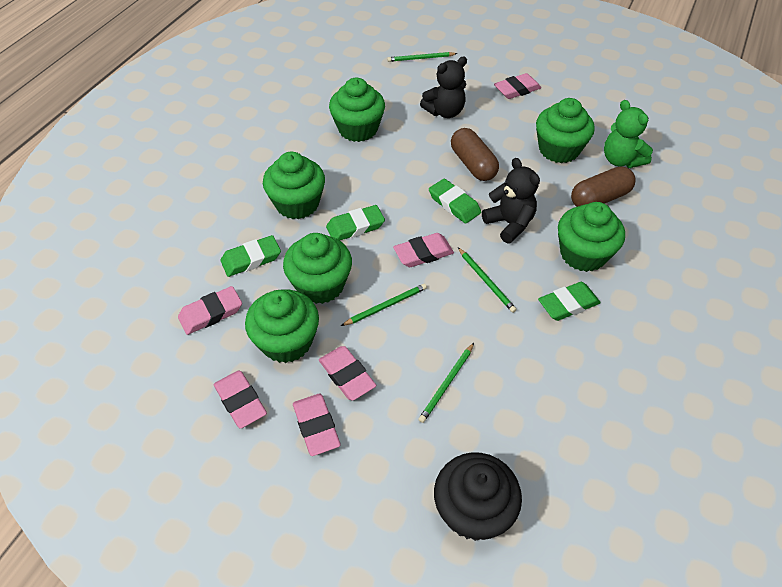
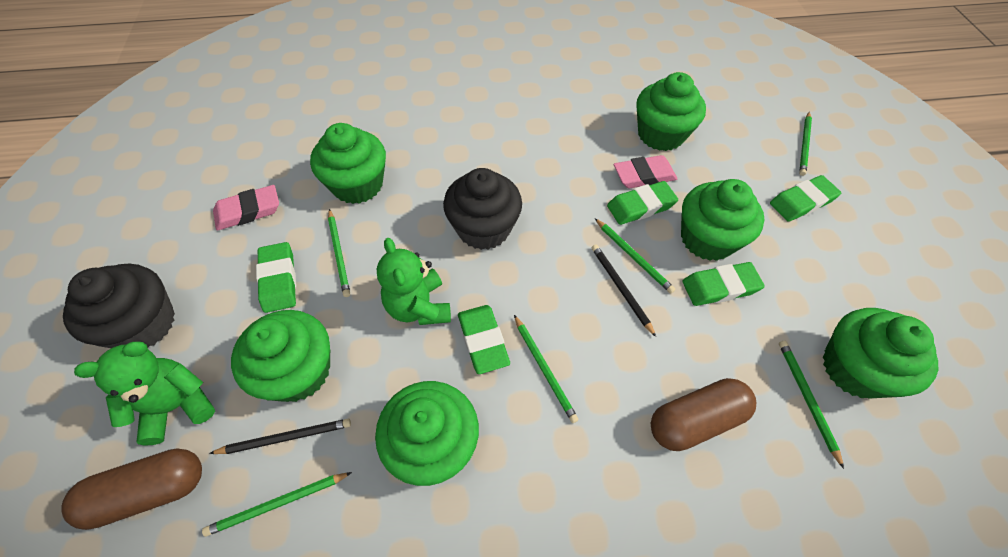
black cupcake: 1 -> 2
black pencil: 0 -> 2
black teddy bear: 2 -> 0
green eraser: 4 -> 5
green pencil: 4 -> 6
green teddy bear: 1 -> 2
pink eraser: 6 -> 2

